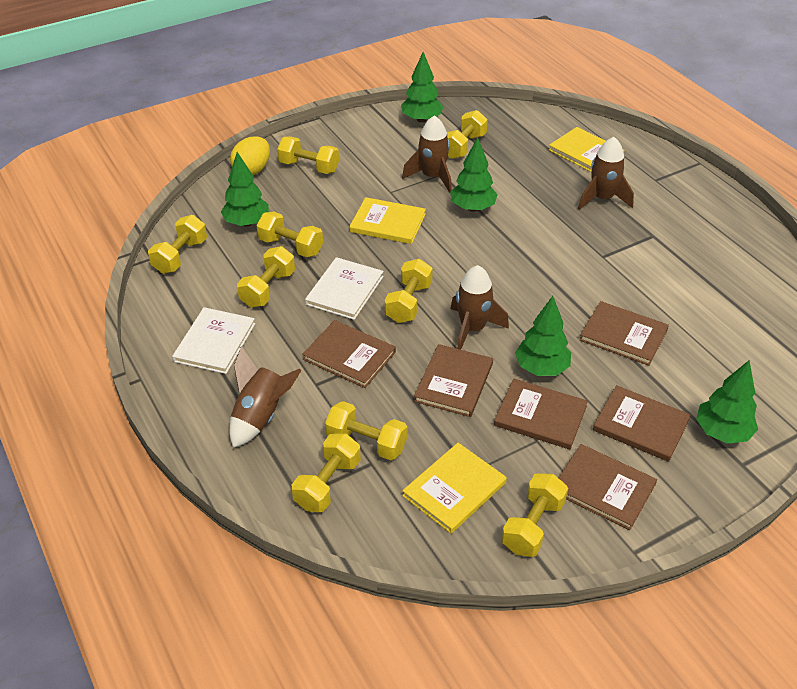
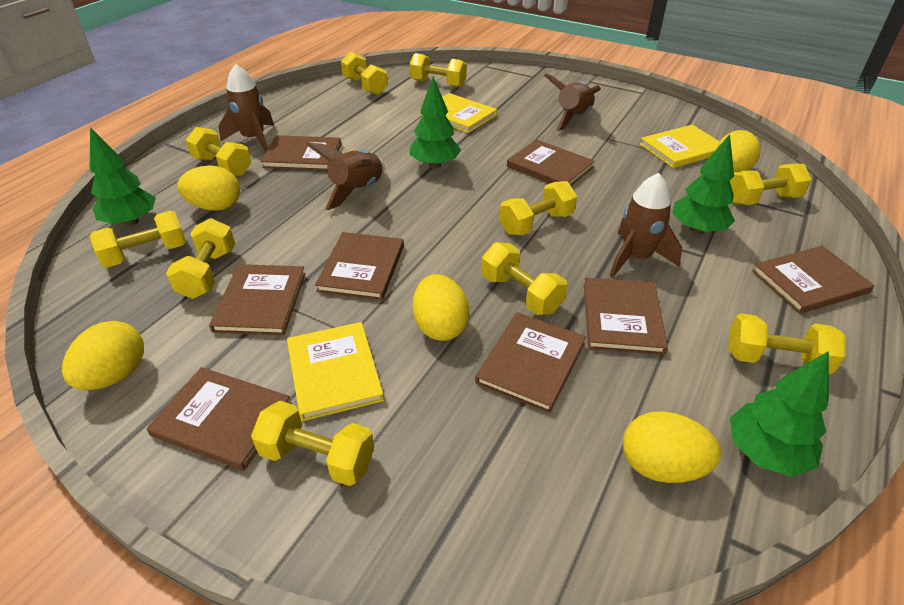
brown book: 6 -> 8
green tree: 5 -> 4
white book: 2 -> 0
yellow dumbbell: 9 -> 10
yellow egg: 1 -> 5

